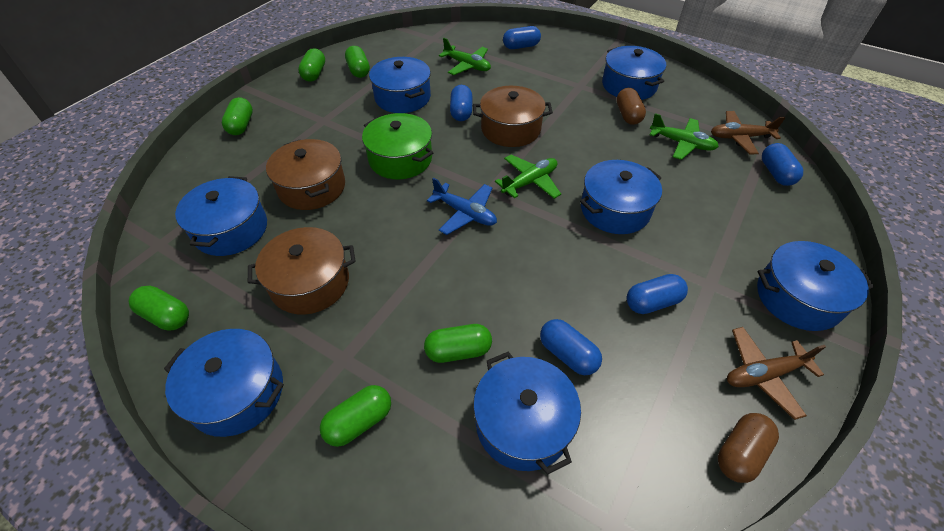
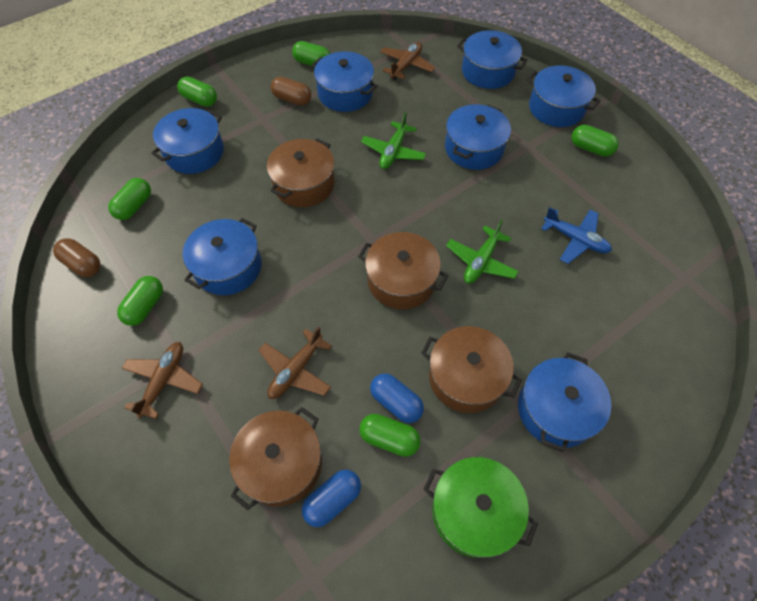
blue capsule: 5 -> 2
brown plane: 2 -> 3
brown pot: 3 -> 4
green plane: 3 -> 2

